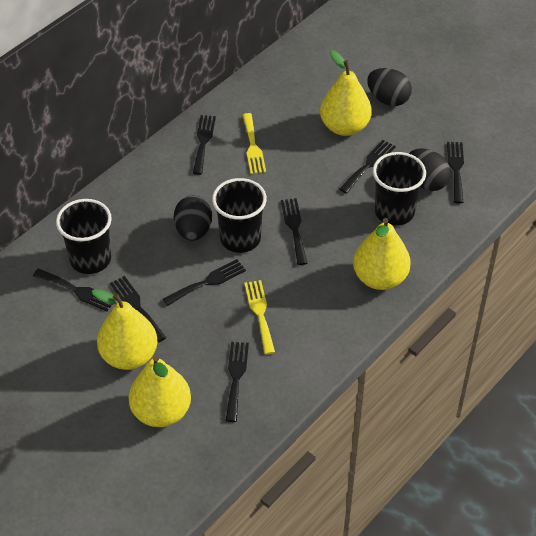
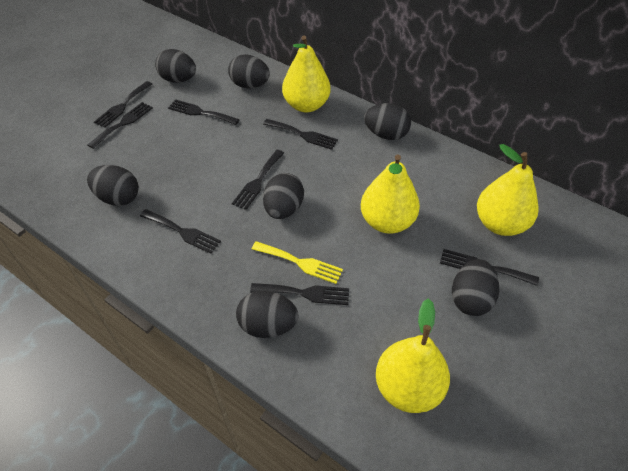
black cup: 3 -> 0
black egg: 3 -> 7
yellow fork: 2 -> 1

